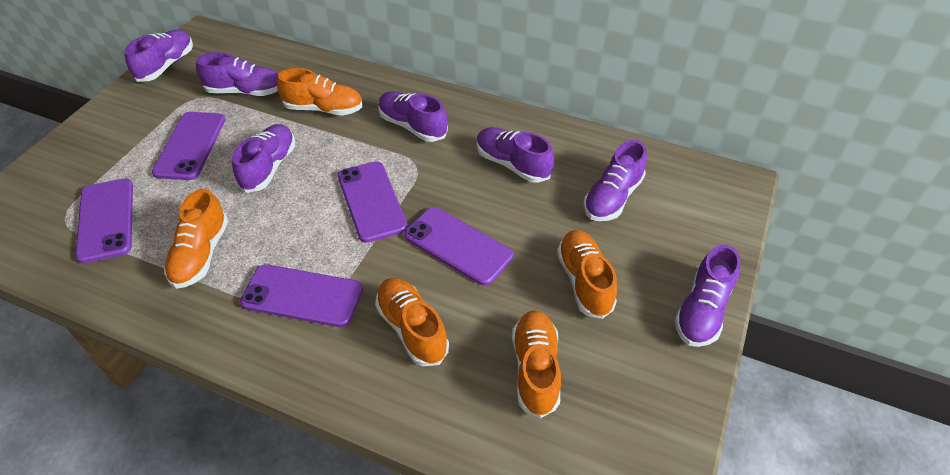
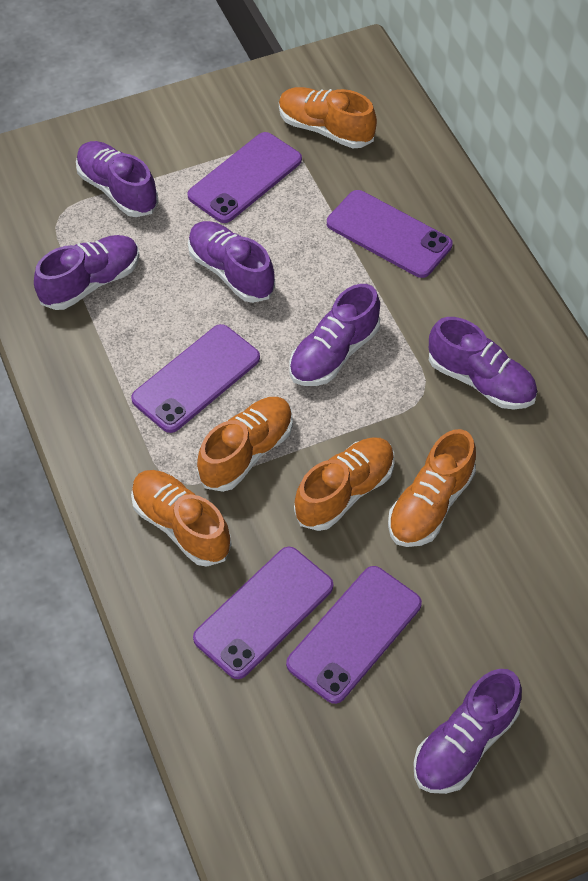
purple shoe: 7 -> 6

